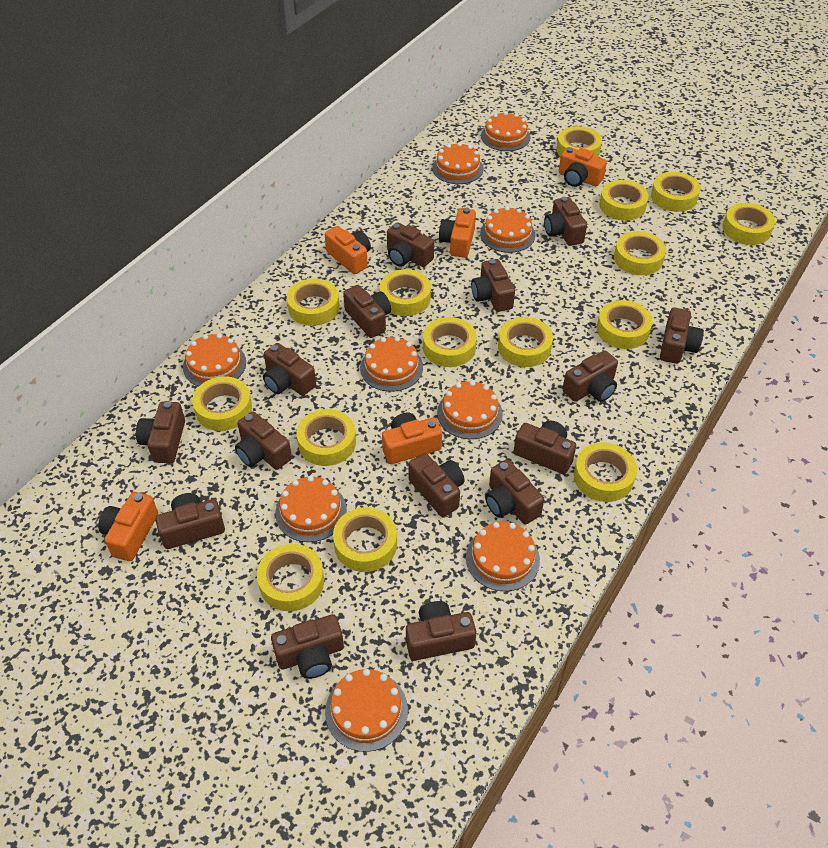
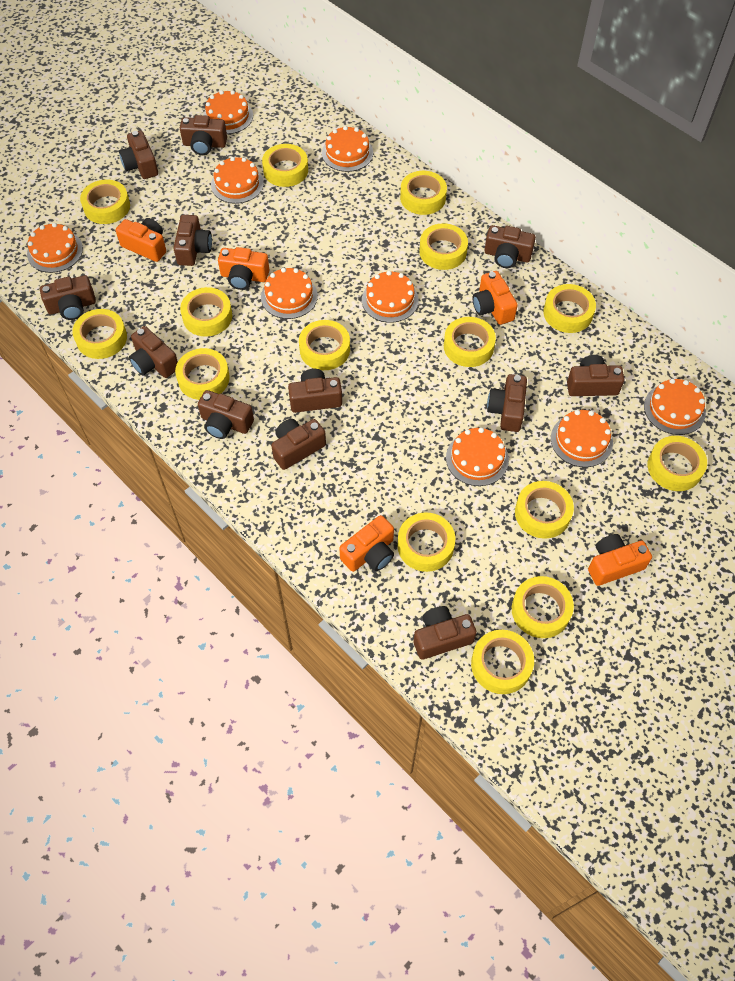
brown camera: 15 -> 12

